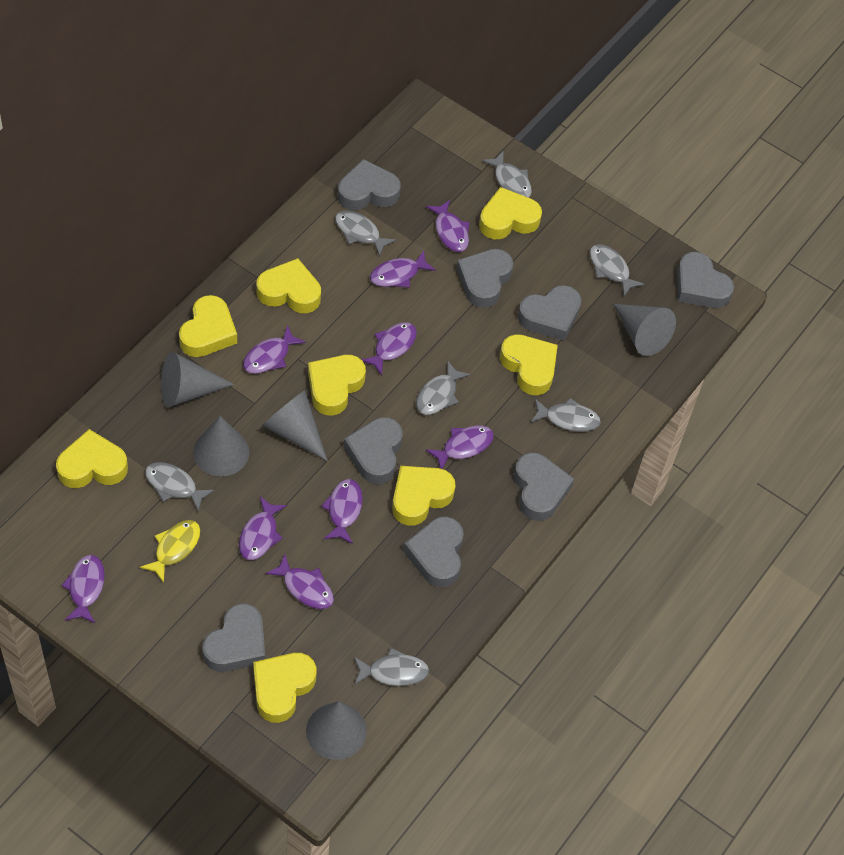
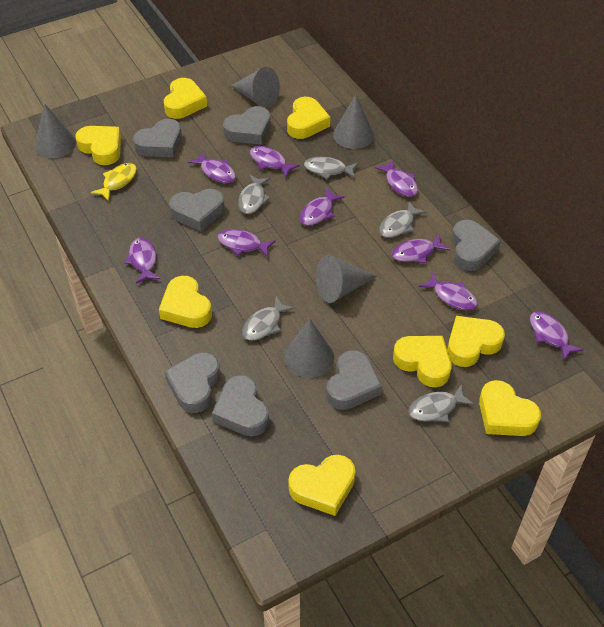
grey fish: 7 -> 5
grey heart: 8 -> 7

